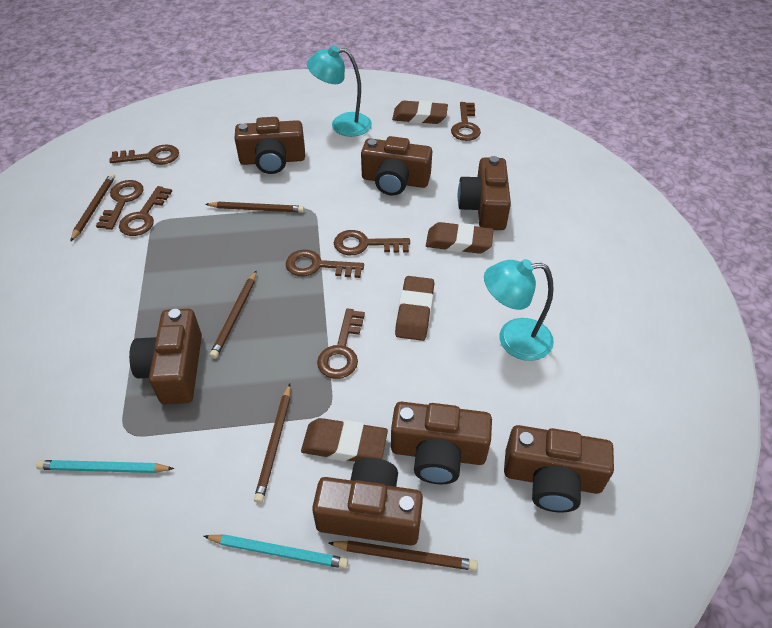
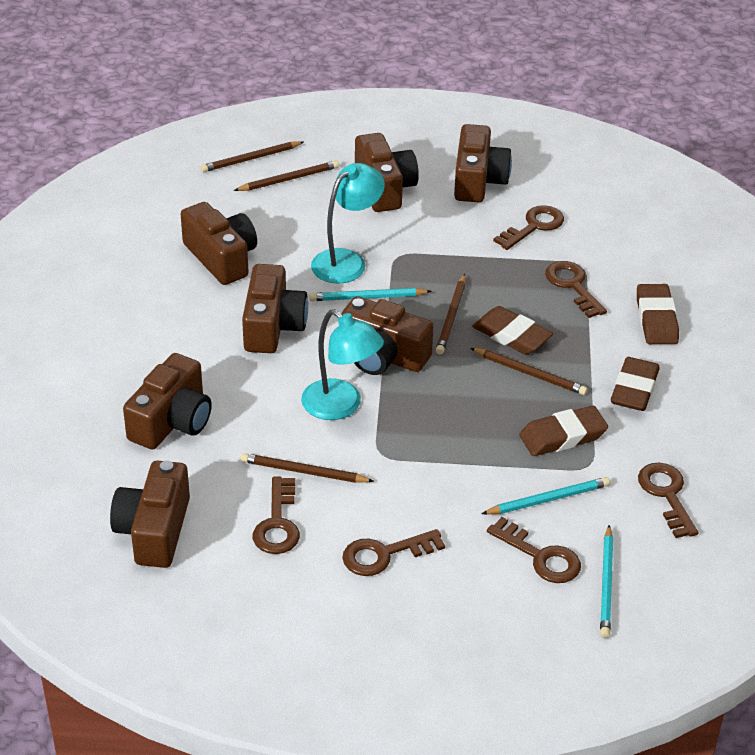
brown key: 7 -> 6
turquoise pencil: 2 -> 3

